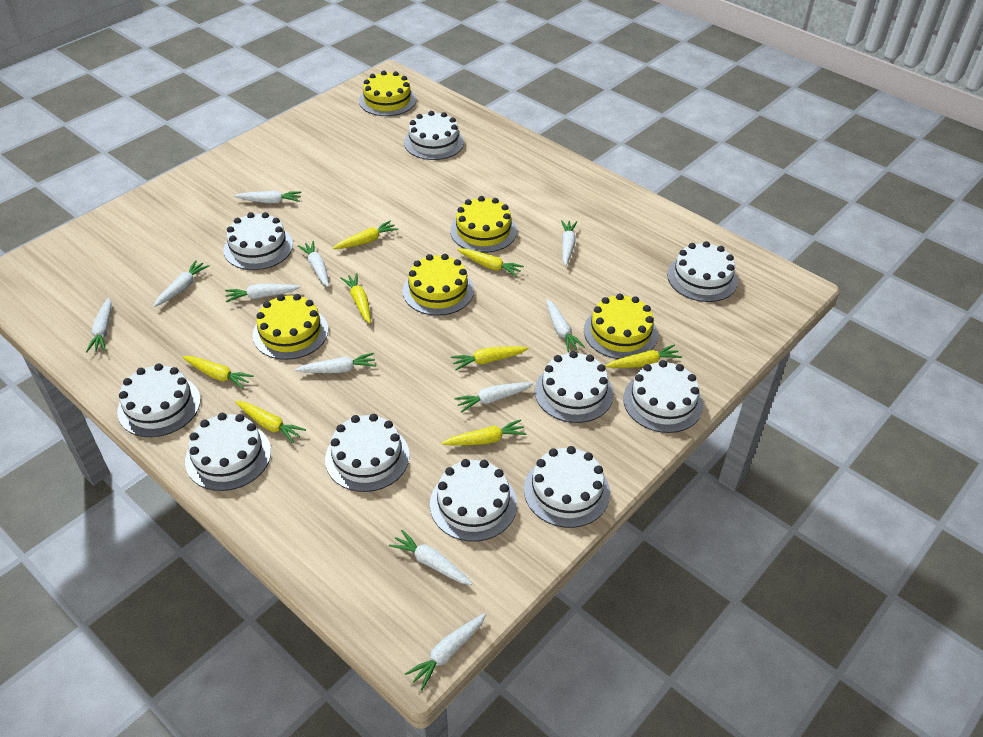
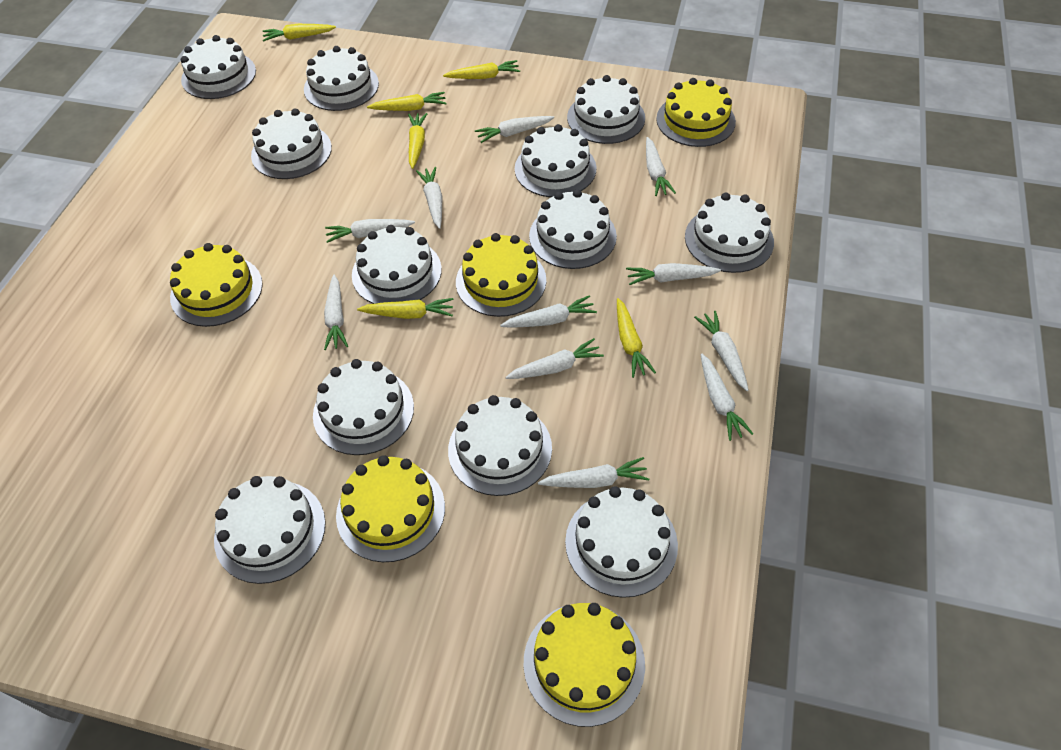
white cake: 10 -> 12
yellow carrot: 8 -> 6

